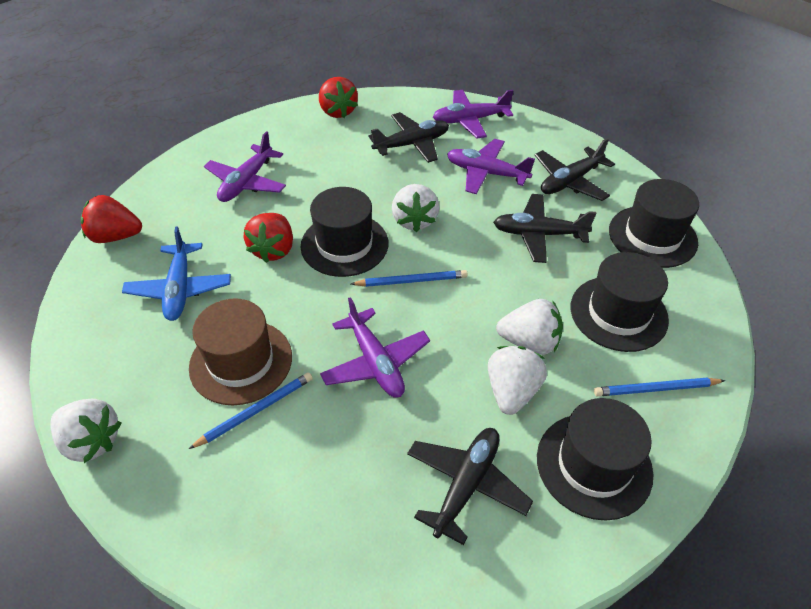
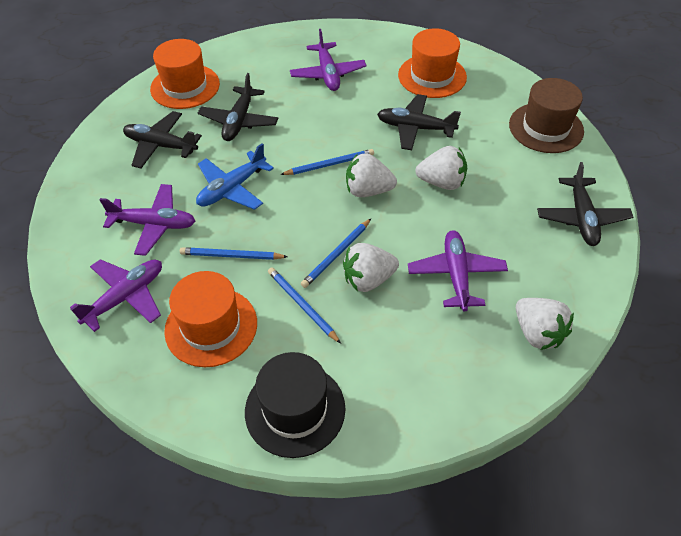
black hat: 4 -> 1
blue pencil: 3 -> 4
orange hat: 0 -> 3
red strawberry: 3 -> 0

